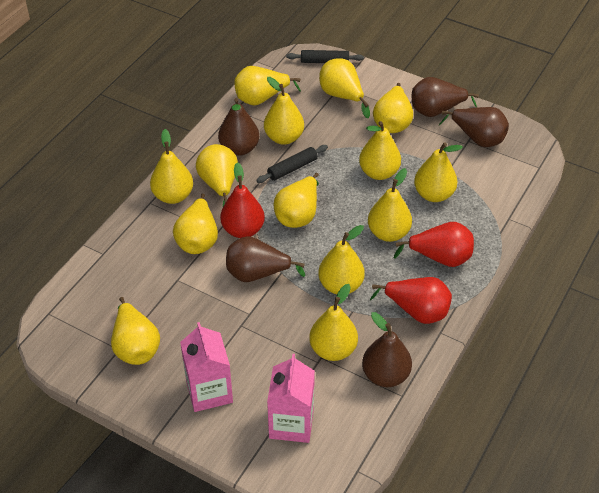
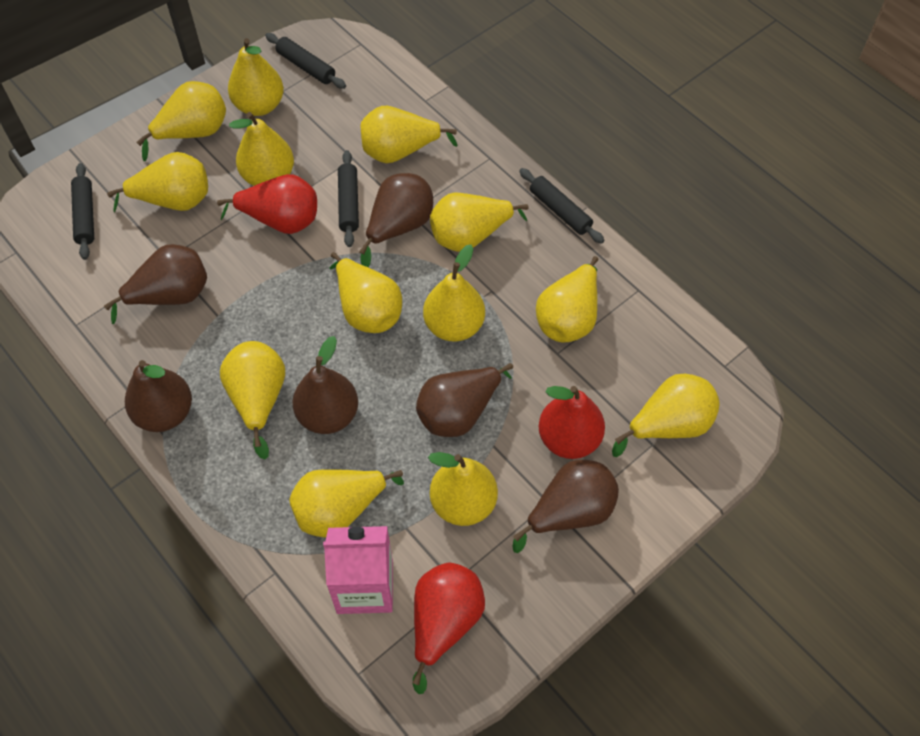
black rolling pin: 2 -> 4
brown pear: 5 -> 6
pink carton: 2 -> 1
yellow pear: 14 -> 13

